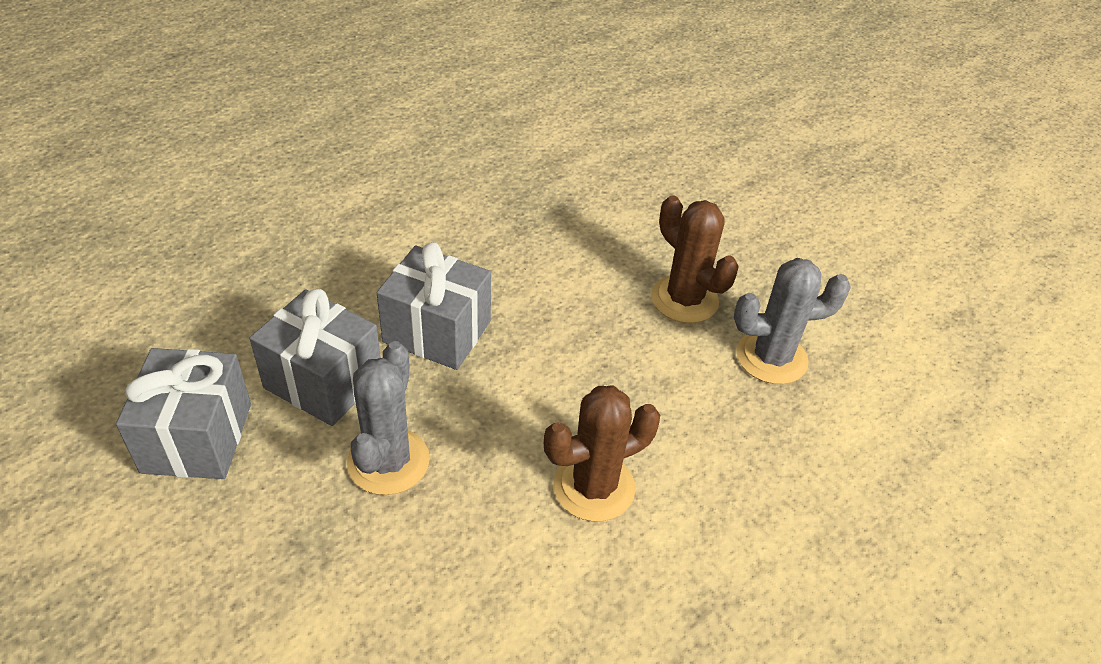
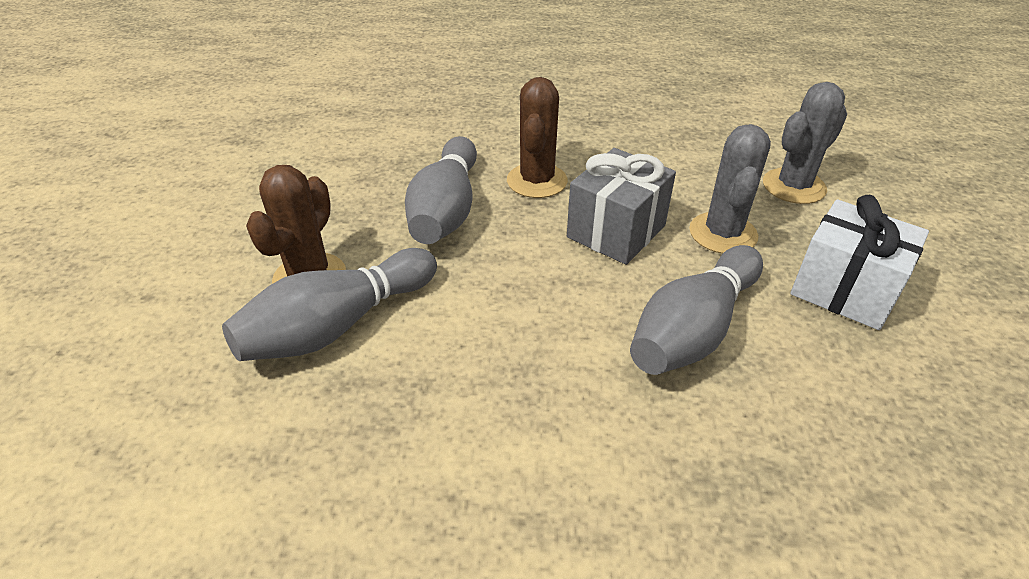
grey bowling pin: 0 -> 3
grey gift: 3 -> 1
white gift: 0 -> 1

